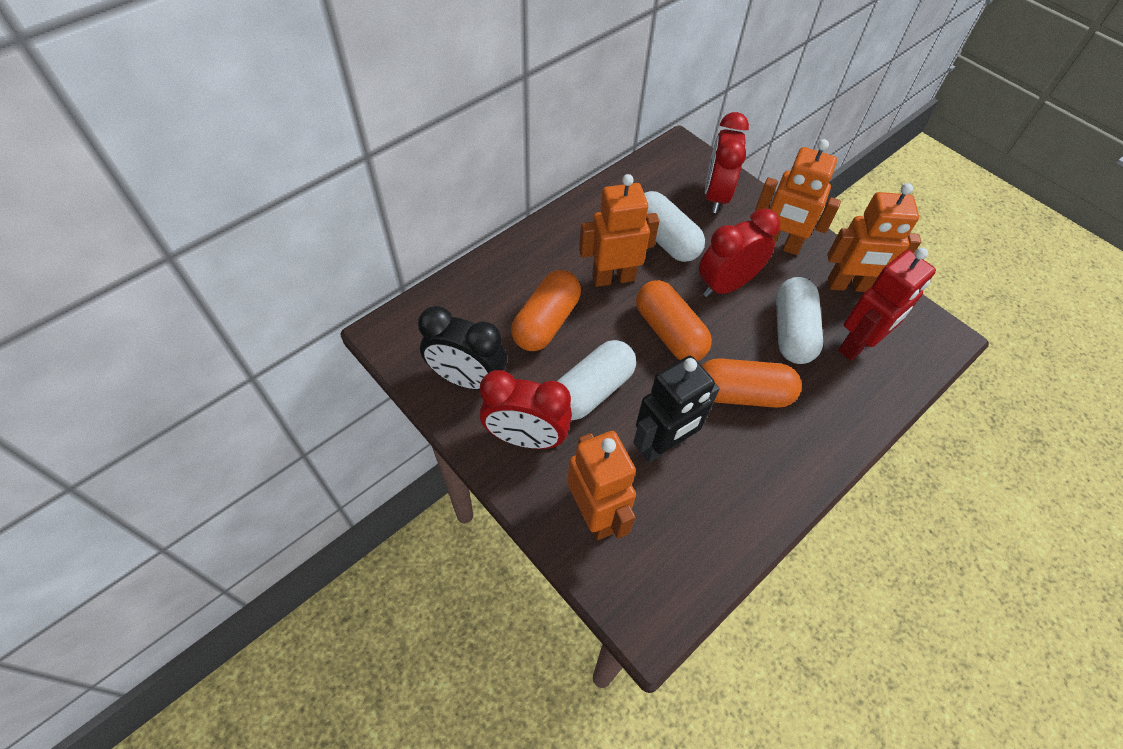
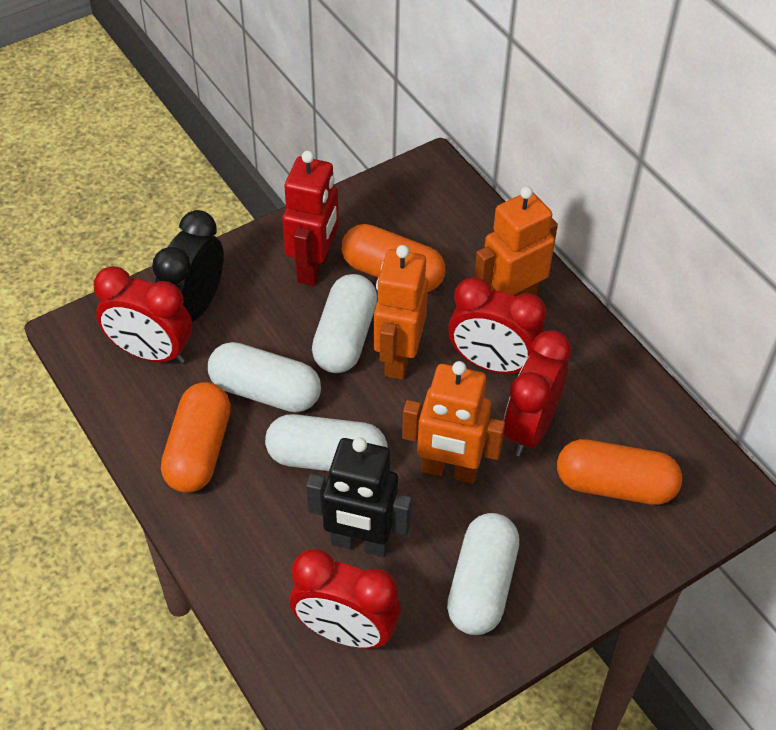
orange robot: 4 -> 3
red clock: 3 -> 4
white capsule: 3 -> 4

